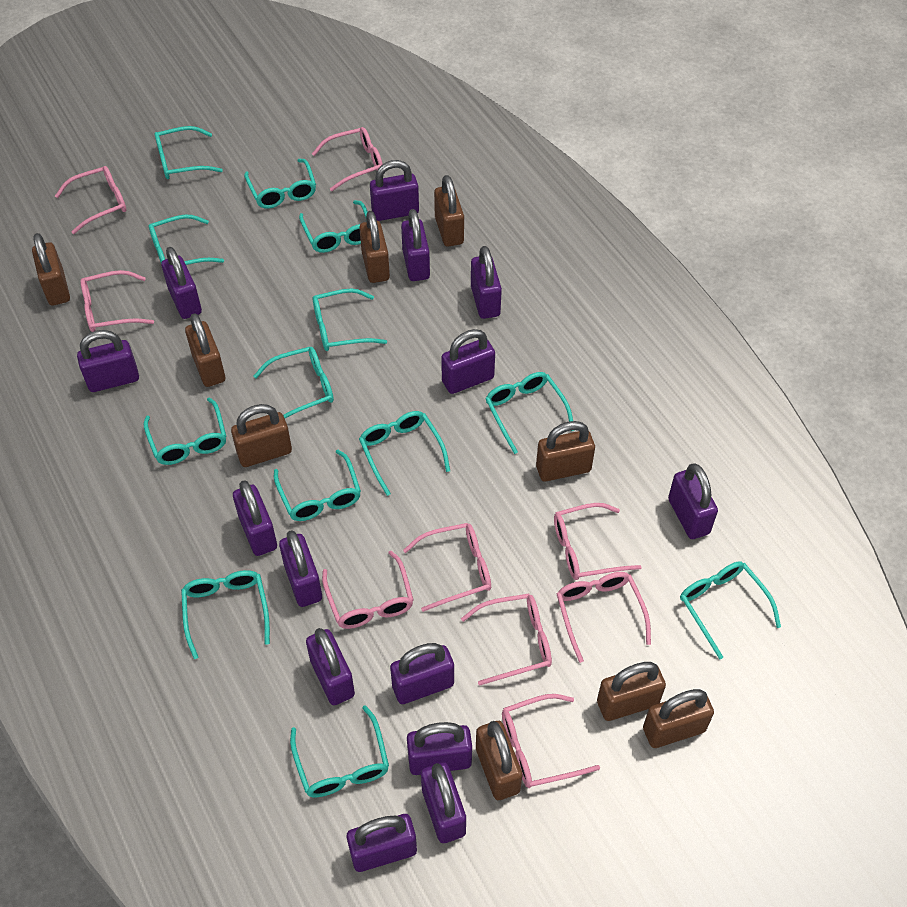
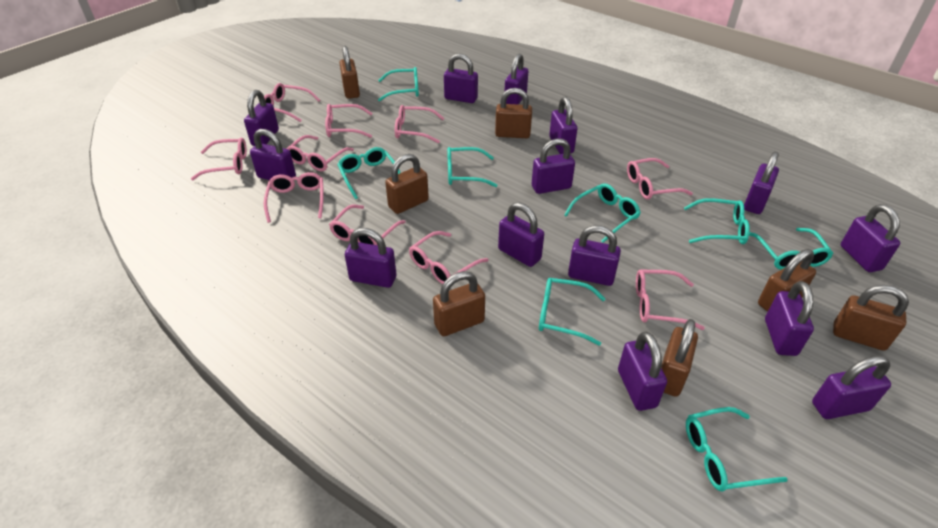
brown padlock: 9 -> 7
pink glasses: 9 -> 10
turquoise glasses: 13 -> 8

